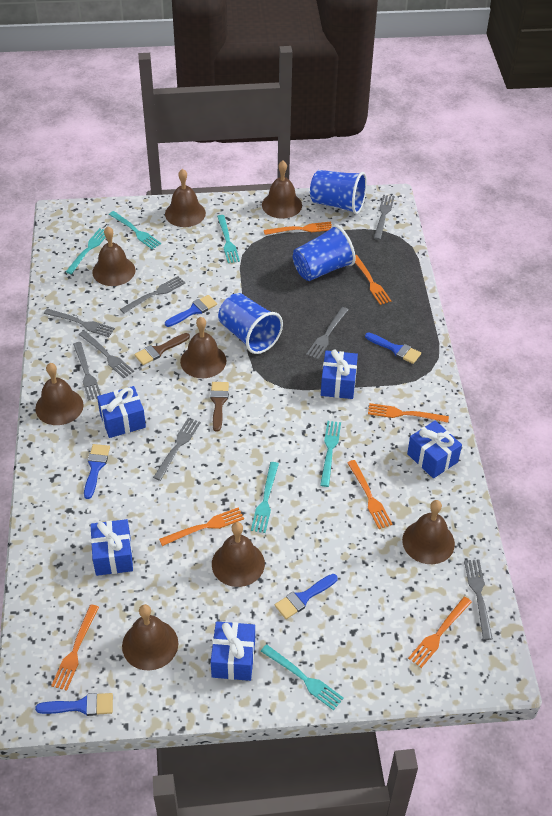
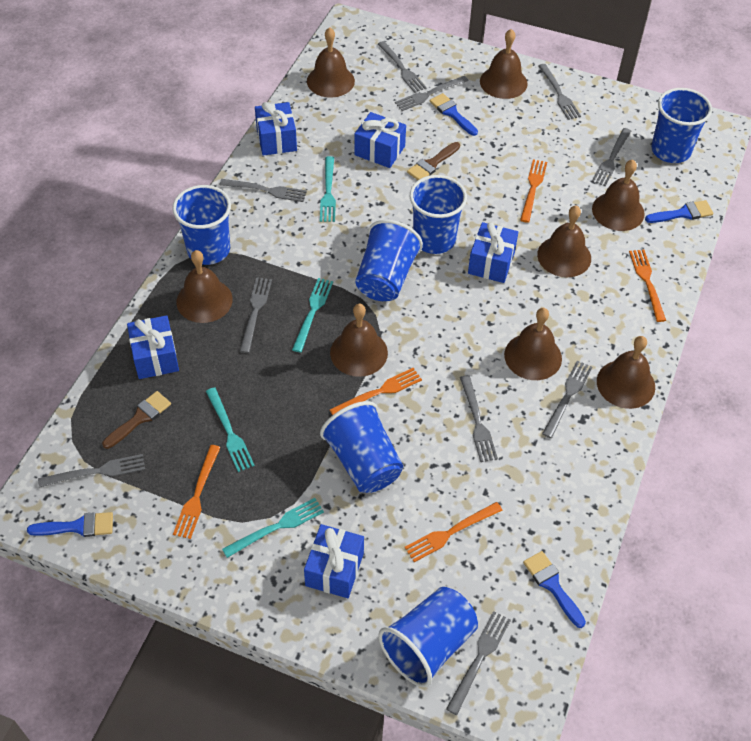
blue brush: 5 -> 4
blue cup: 3 -> 6
grey fork: 8 -> 10
orange fork: 7 -> 5
turquoise fork: 6 -> 4

